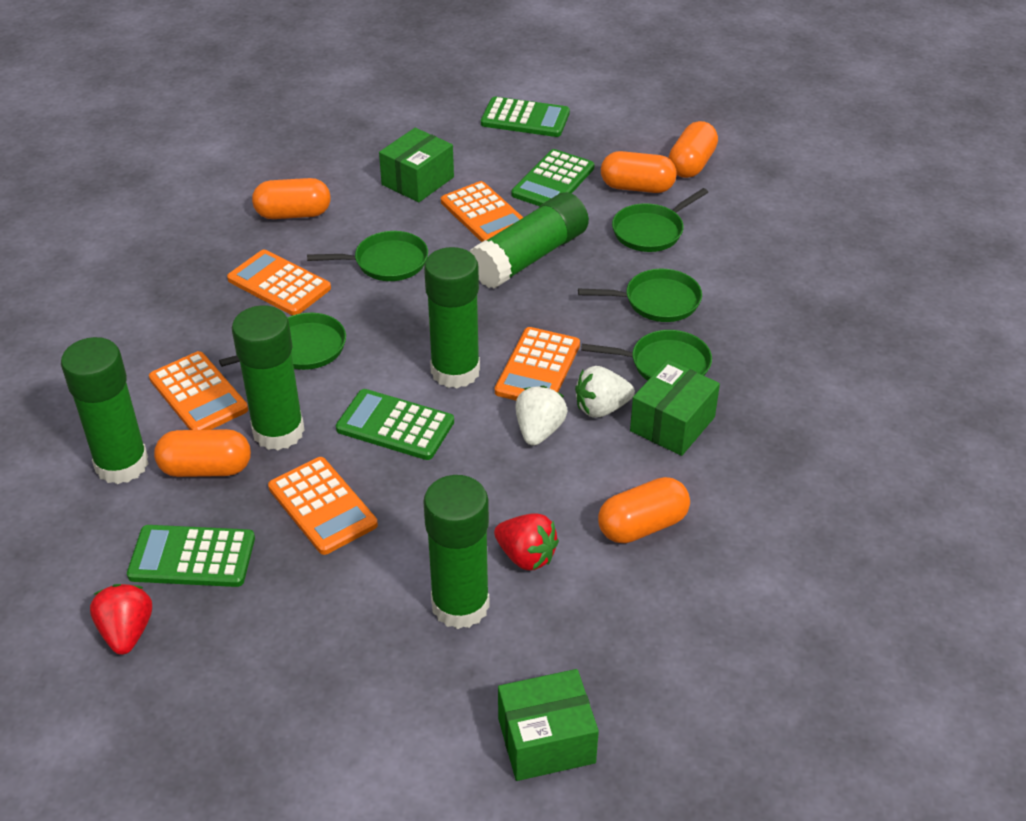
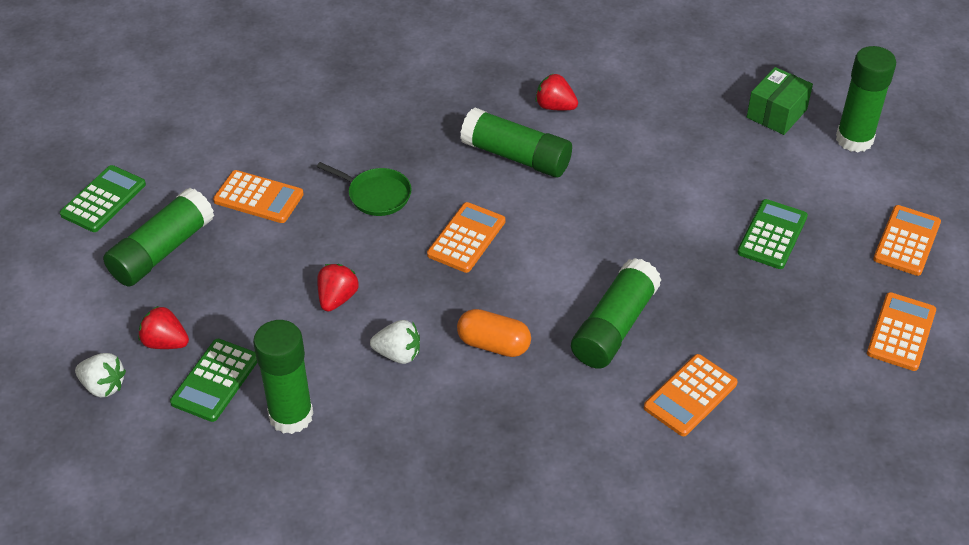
green box: 3 -> 1
green calculator: 4 -> 3
green pan: 5 -> 1
orange capsule: 5 -> 1
red strawberry: 2 -> 3

